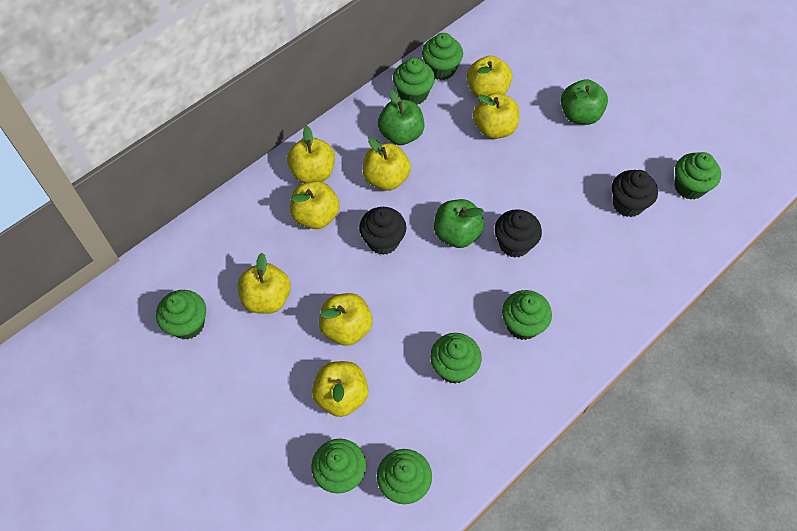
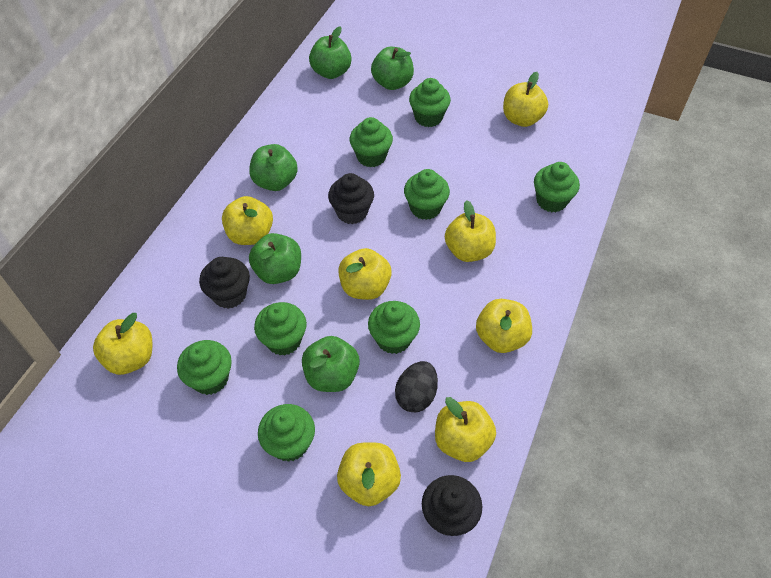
black egg: 0 -> 1
green apple: 3 -> 5

